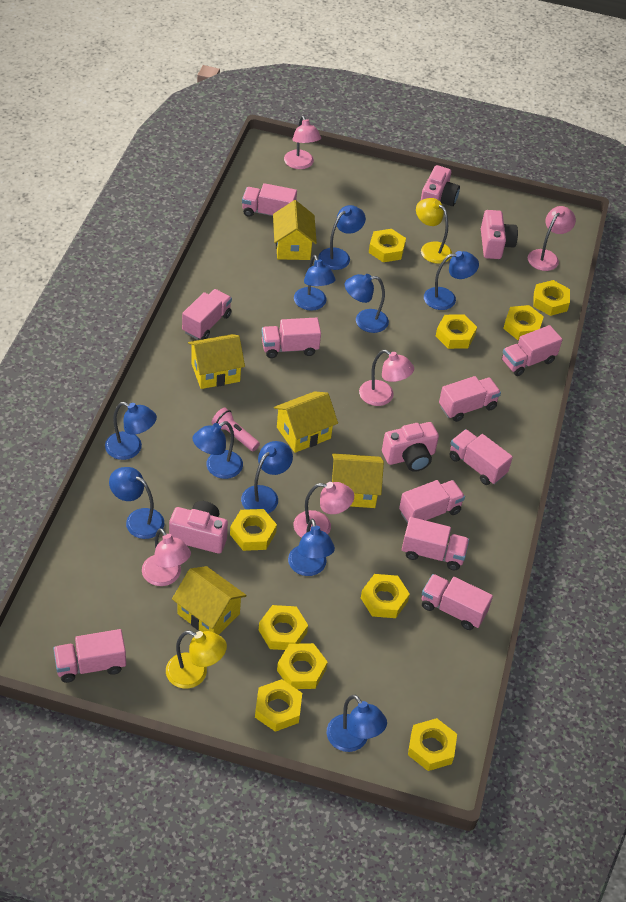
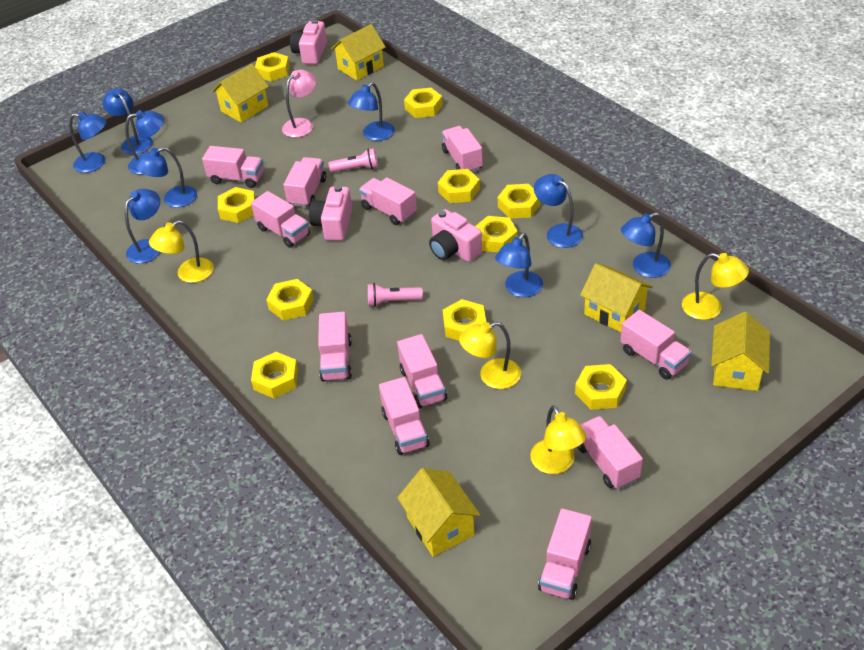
blue lamp: 10 -> 9
pink camera: 4 -> 3
pink flashlight: 1 -> 2
pink lamp: 5 -> 1
pink truck: 10 -> 11
yellow lamp: 2 -> 4

